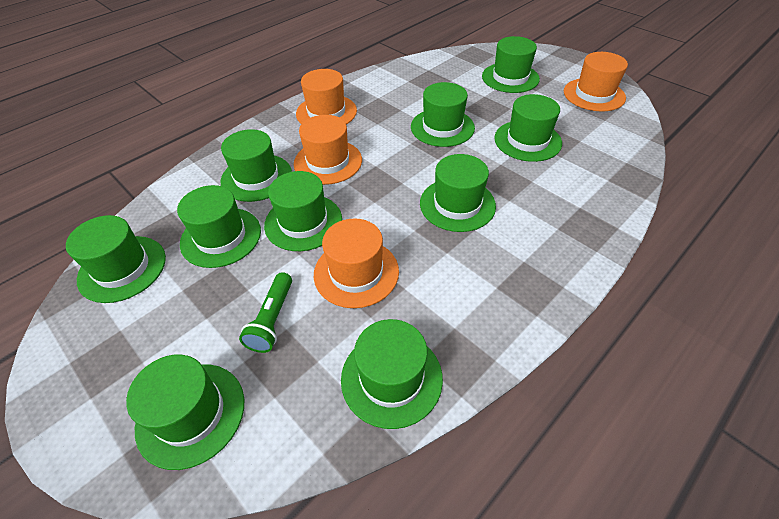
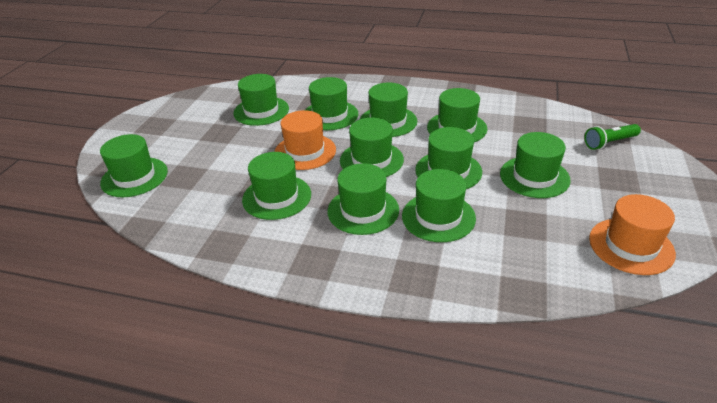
green hat: 10 -> 11
orange hat: 4 -> 2

